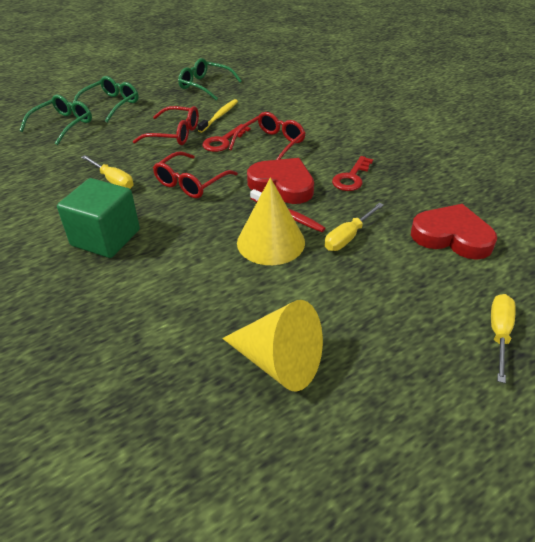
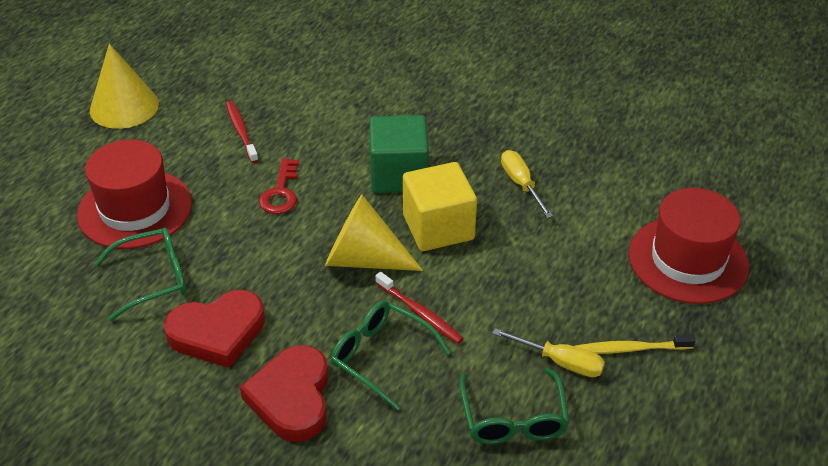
red glasses: 3 -> 0
red hat: 0 -> 2
red key: 2 -> 1
red toothbrush: 1 -> 2
yellow cube: 0 -> 1
yellow screwdriver: 3 -> 2

